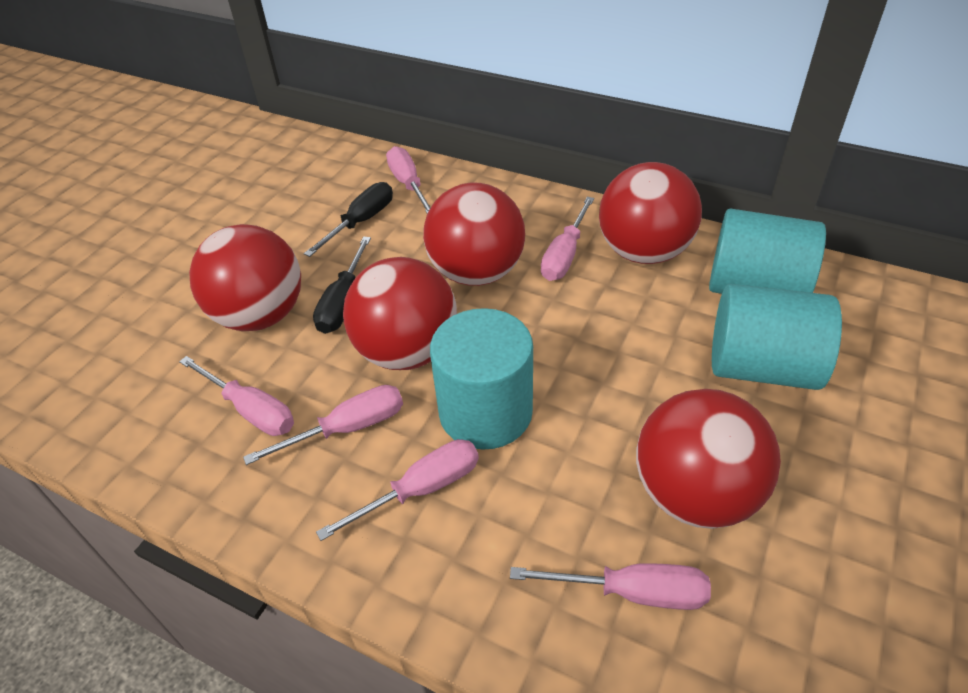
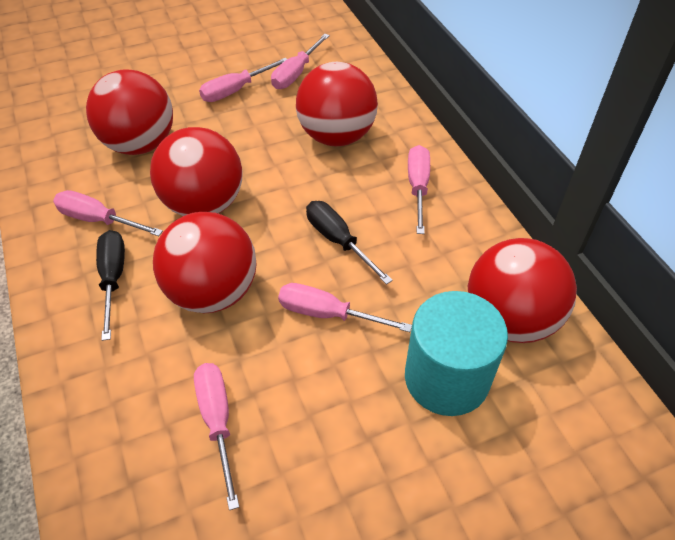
turquoise cylinder: 3 -> 1

